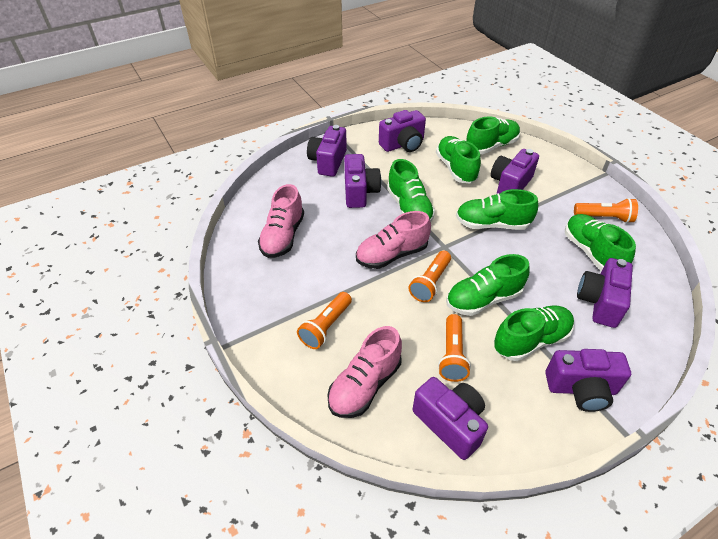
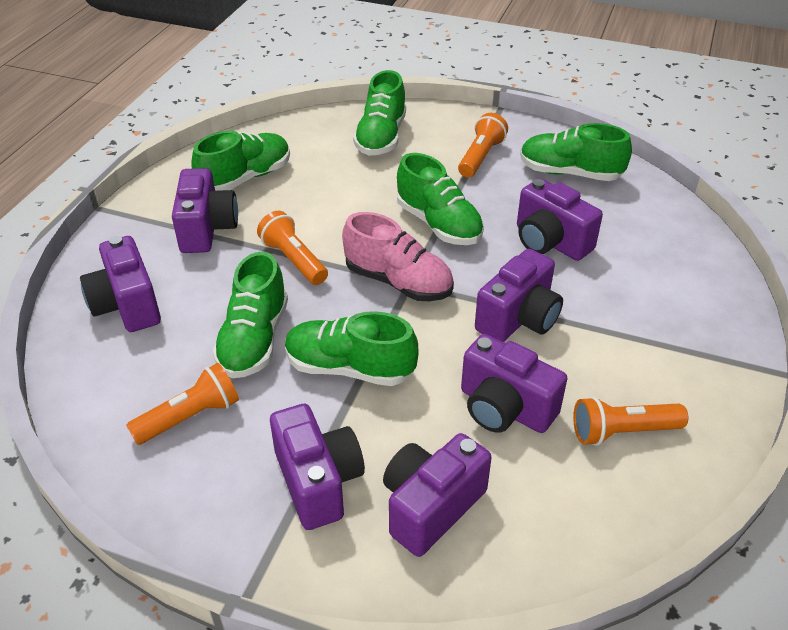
green shoe: 7 -> 6
pink shoe: 3 -> 1

